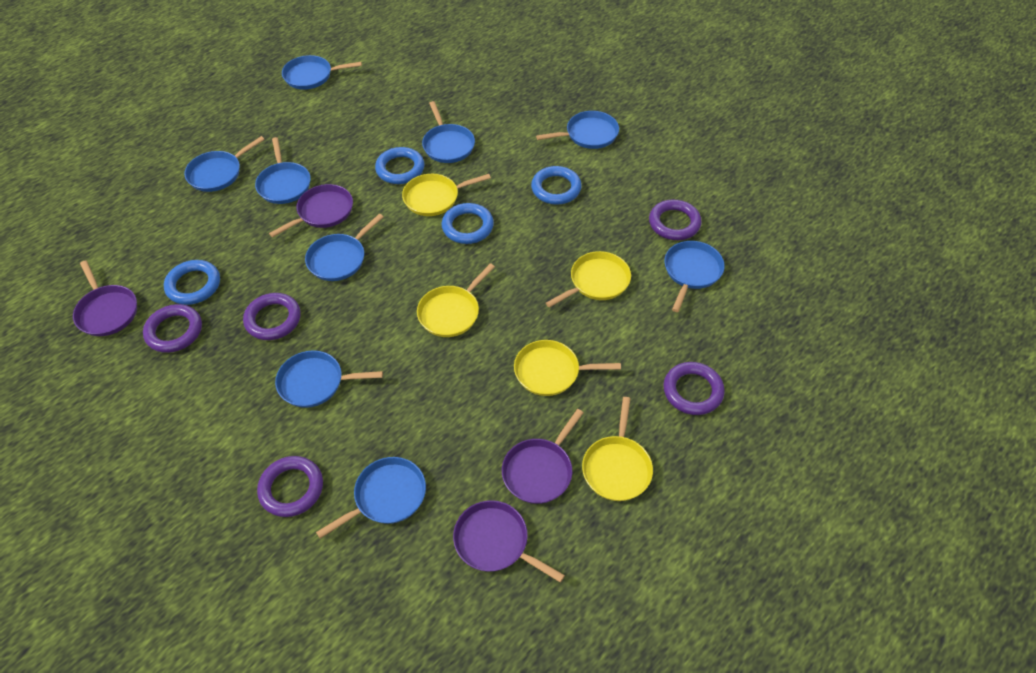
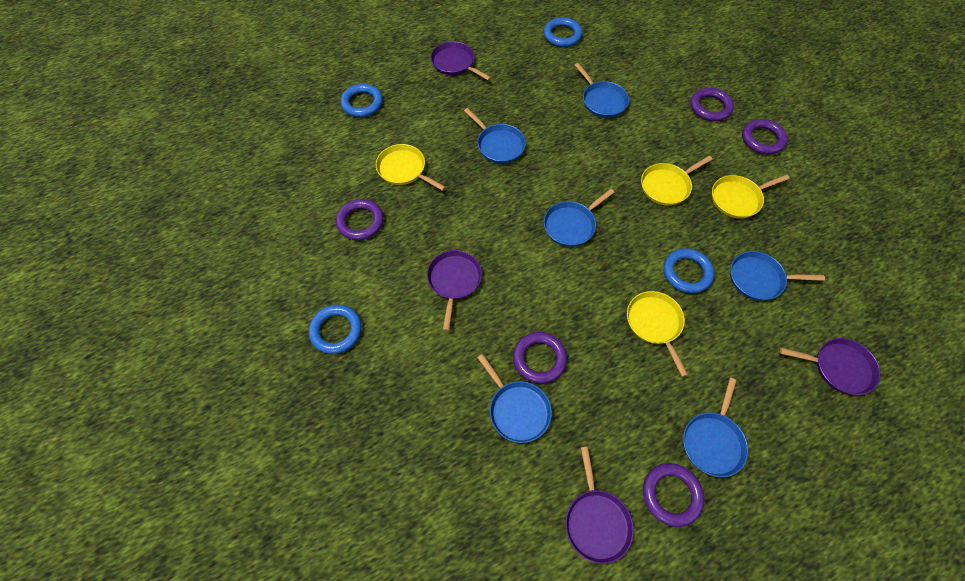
blue pan: 9 -> 6
yellow pan: 5 -> 4

